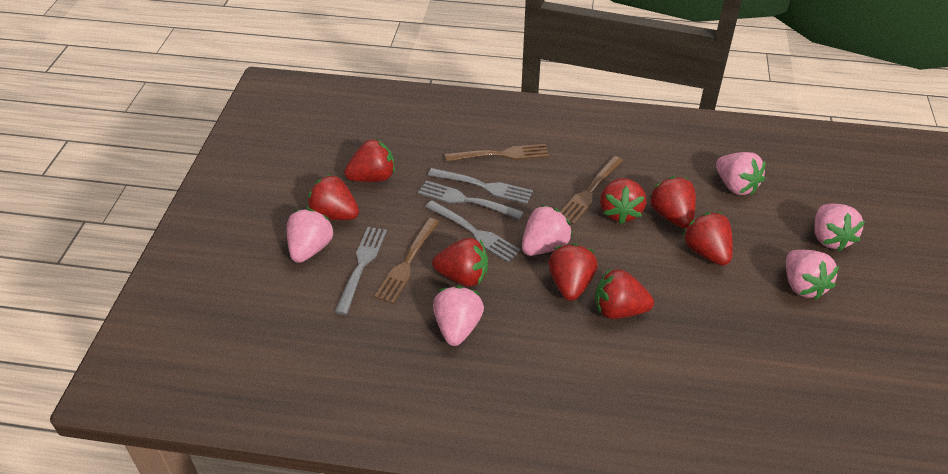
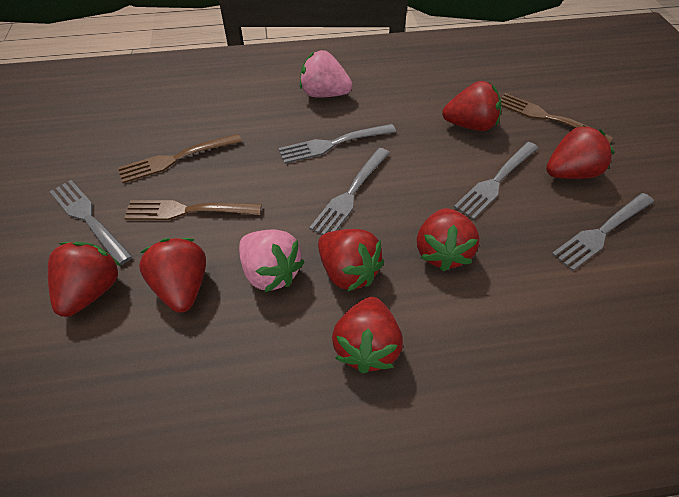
grey fork: 4 -> 5
pink strawberry: 6 -> 2
red strawberry: 8 -> 7

